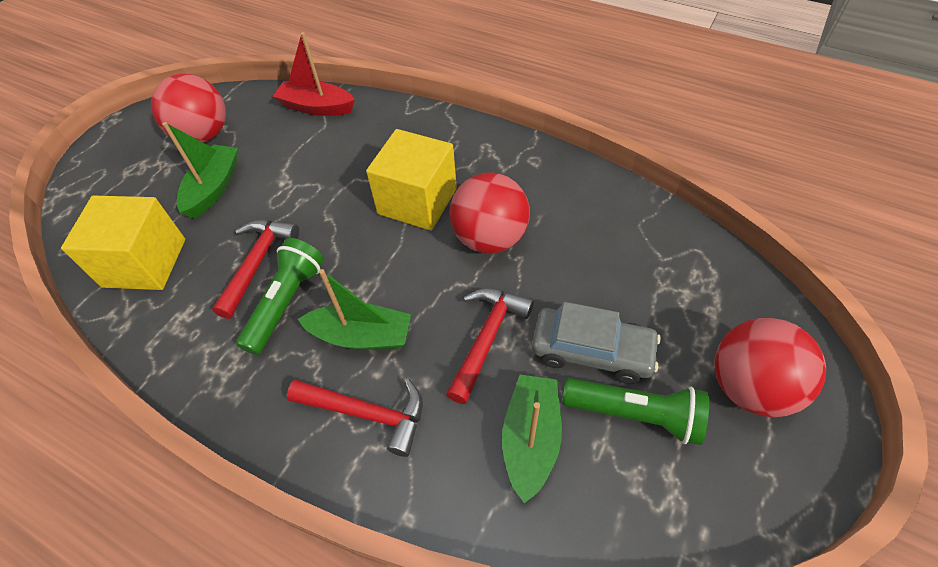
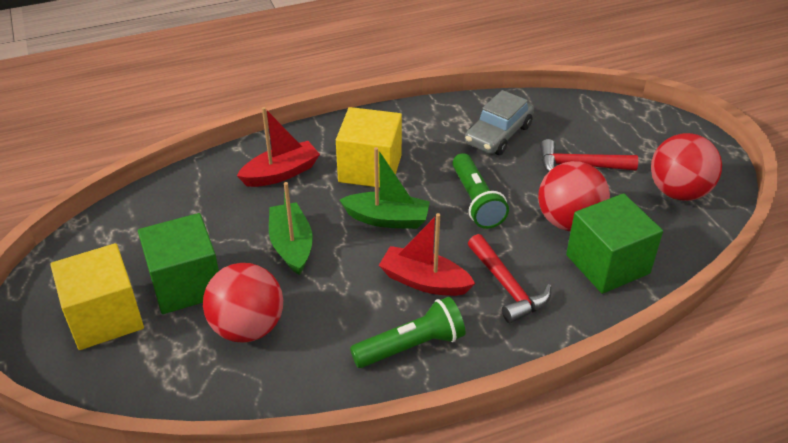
green boat: 3 -> 2
green cube: 0 -> 2
red boat: 1 -> 2
red hammer: 3 -> 2

